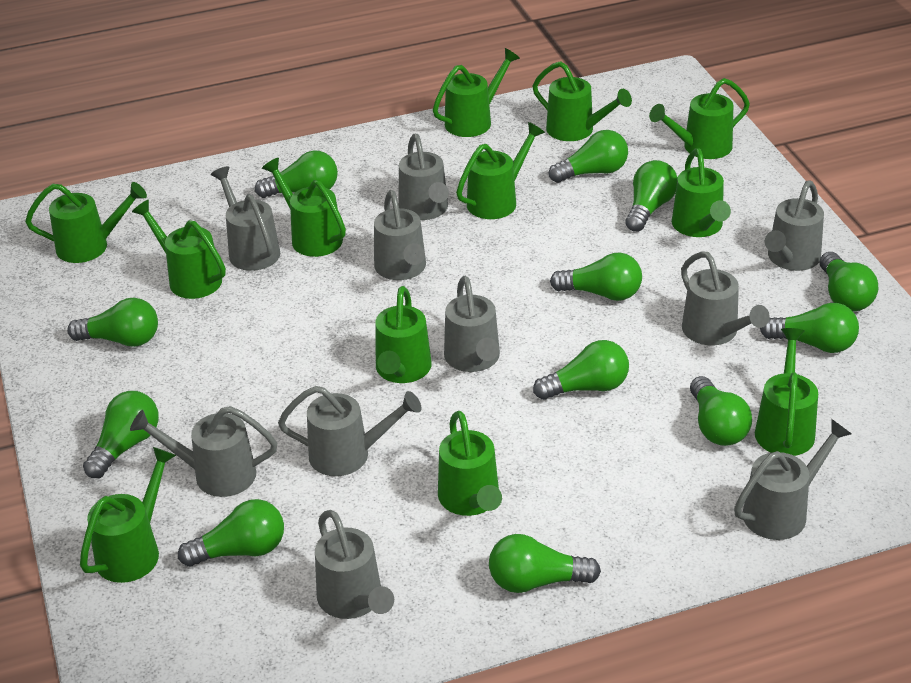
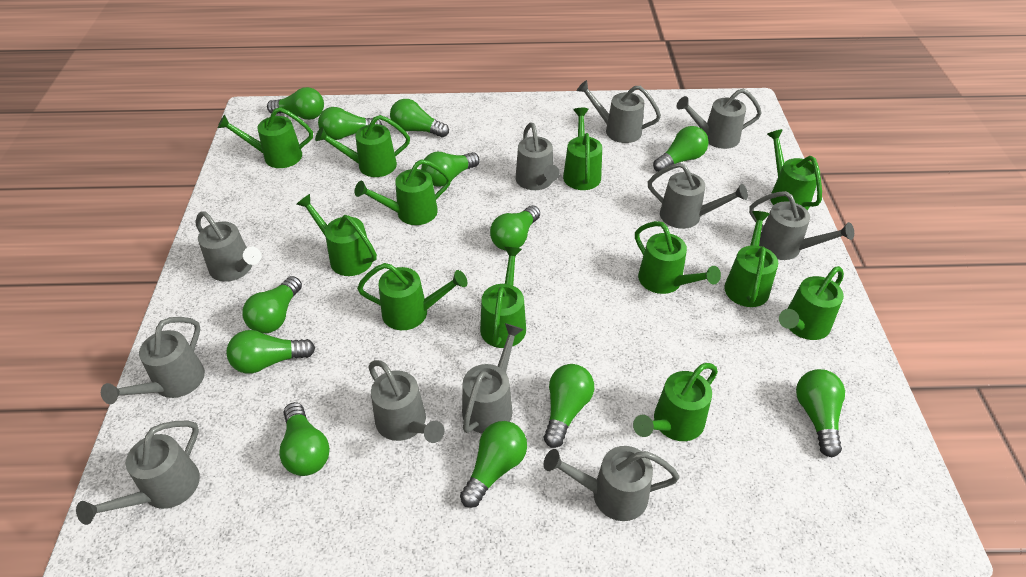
grey watering can: 10 -> 11

